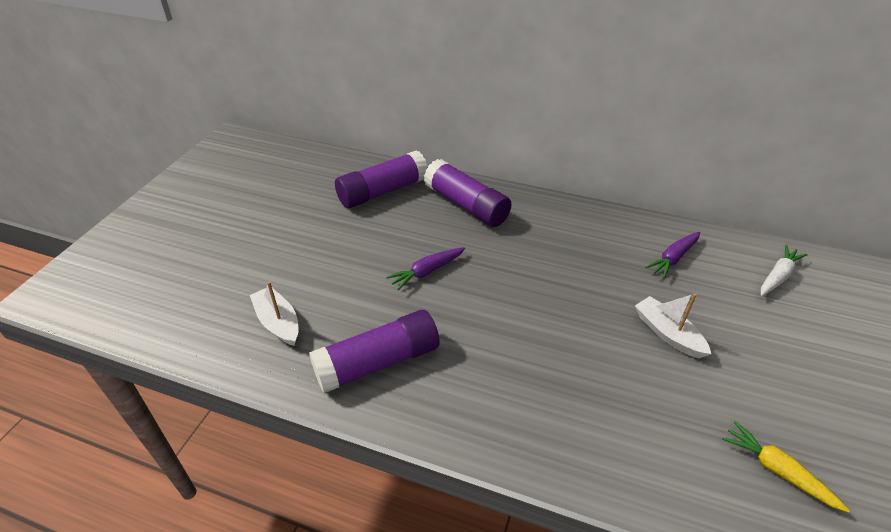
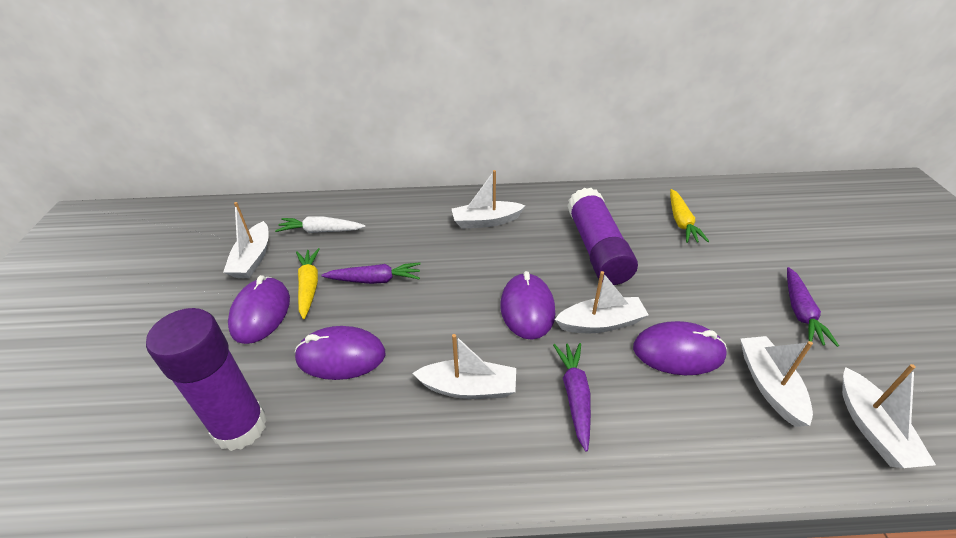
purple carrot: 2 -> 3
purple glue stick: 3 -> 2
purple mouse: 0 -> 4
white boat: 2 -> 6
yellow carrot: 1 -> 2

